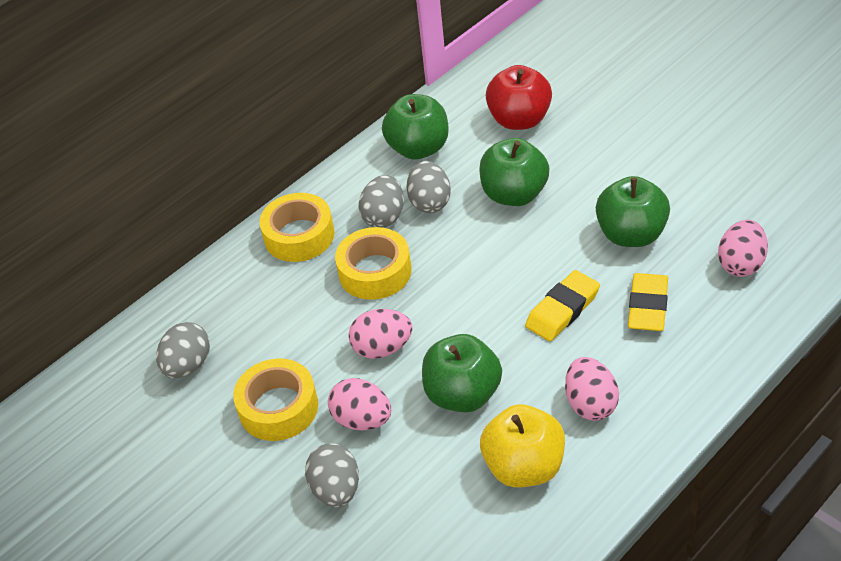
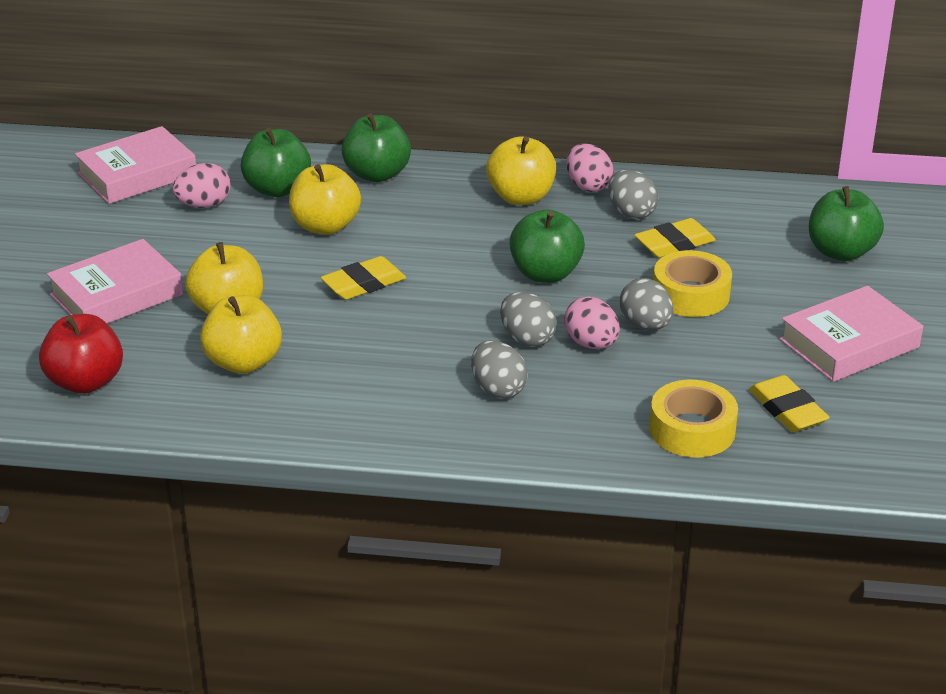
pink book: 0 -> 3
pink egg: 4 -> 3
yellow apple: 1 -> 4
yellow eraser: 2 -> 3
yellow tape: 3 -> 2

